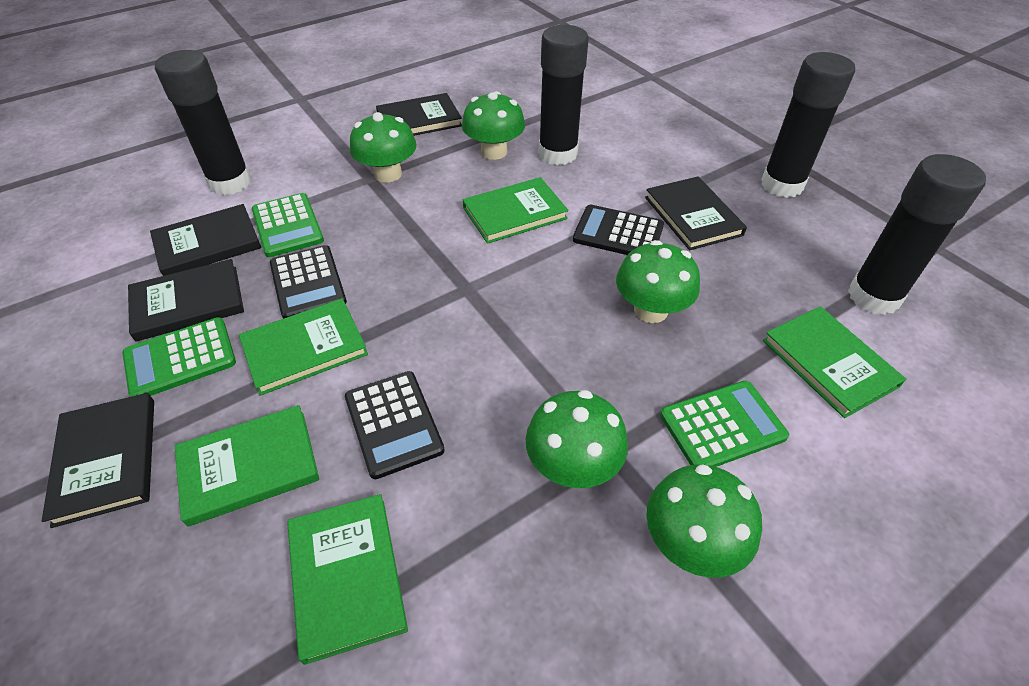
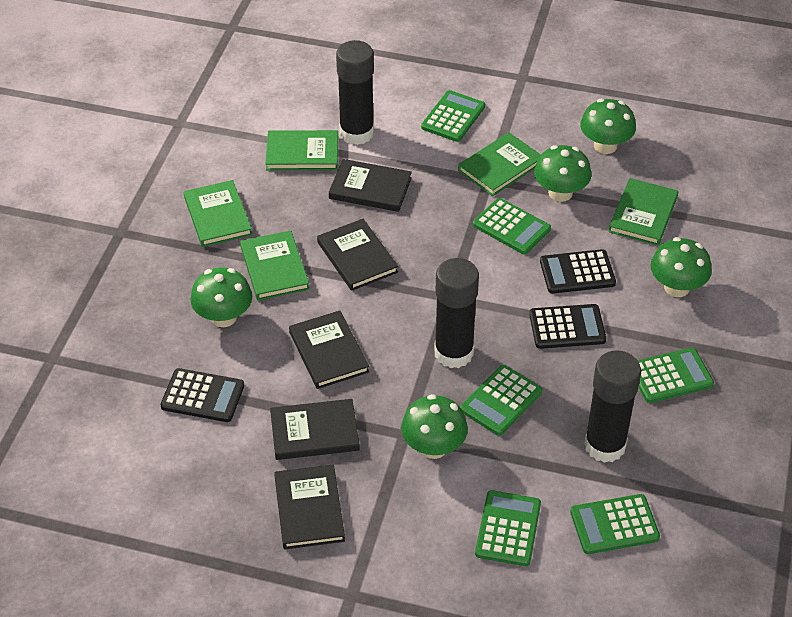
black glue stick: 4 -> 3
green calculator: 3 -> 6

